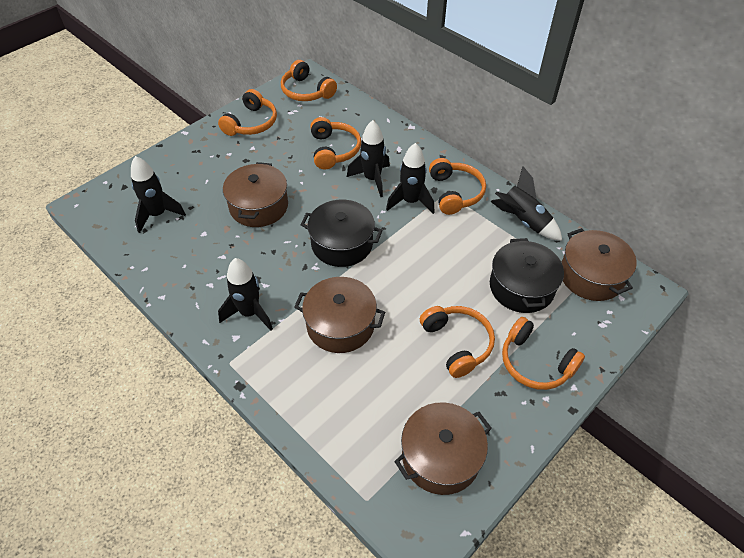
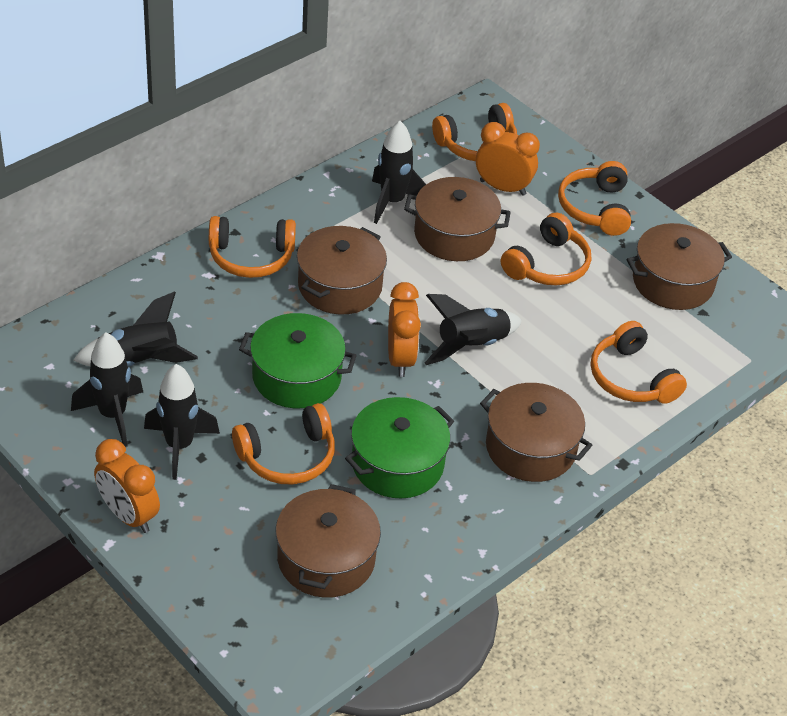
black pot: 2 -> 0
brown pot: 4 -> 5
green pot: 0 -> 2
orange clock: 0 -> 3

